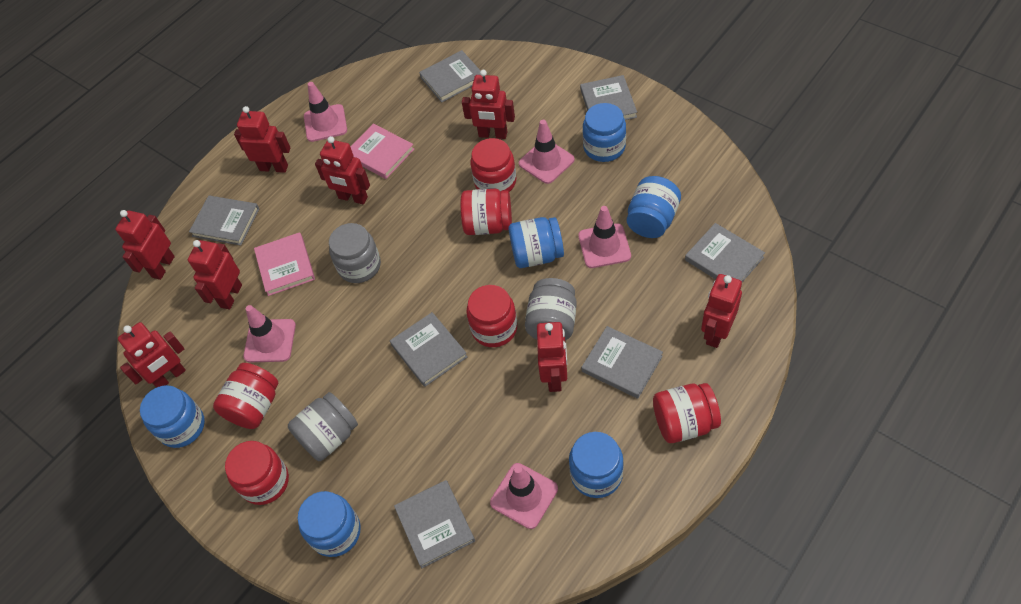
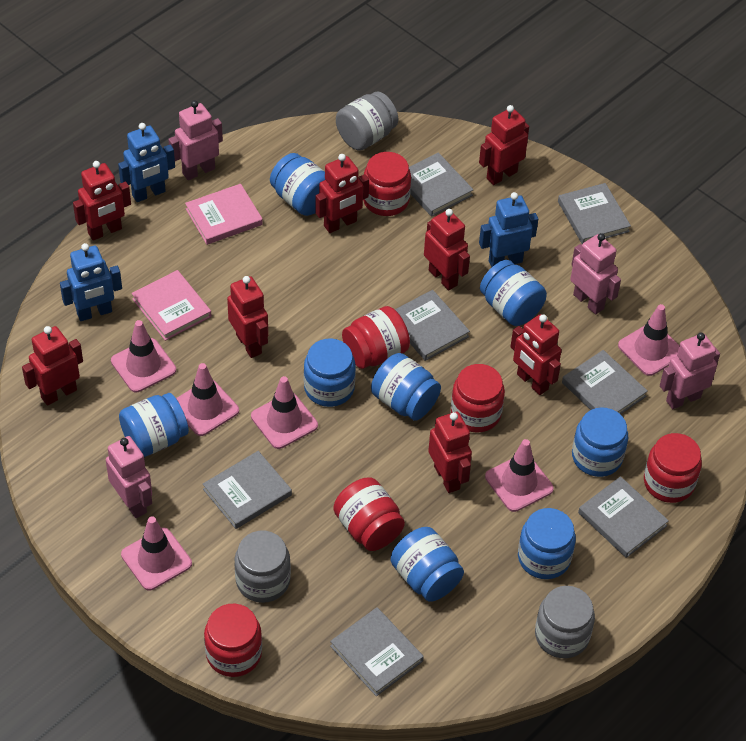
blue jar: 6 -> 8
blue robot: 0 -> 3
pink robot: 0 -> 4
pink traffic cone: 5 -> 6

